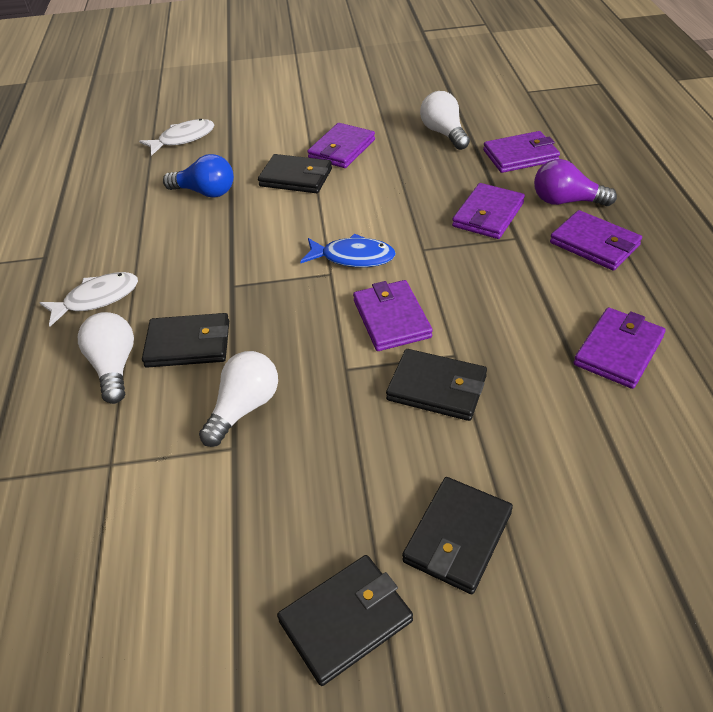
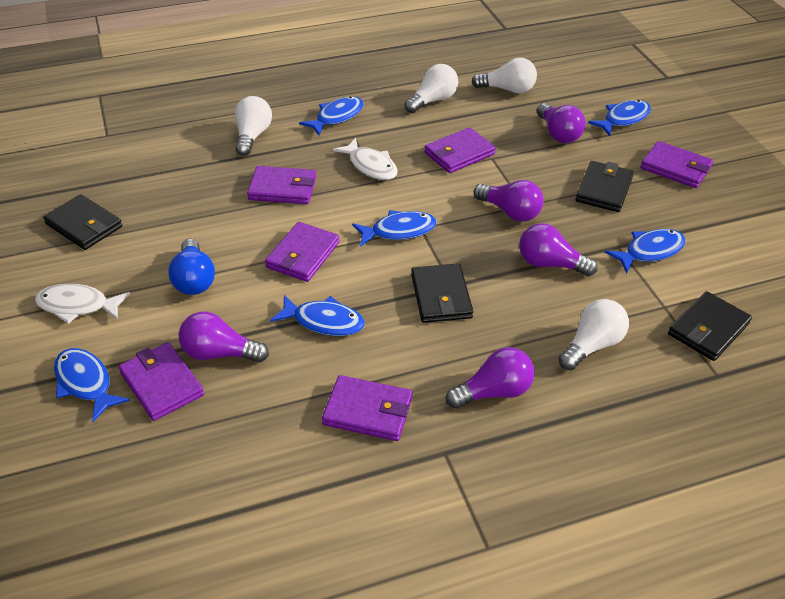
black wallet: 5 -> 4
blue fish: 1 -> 6
purple light bulb: 1 -> 5
white light bulb: 3 -> 4

